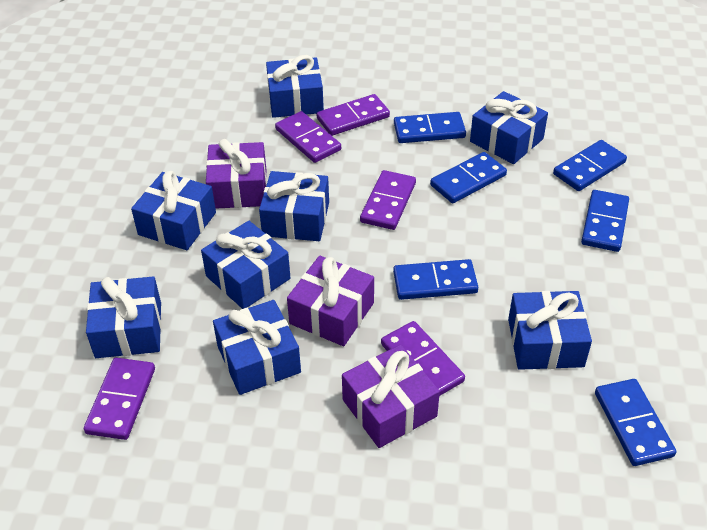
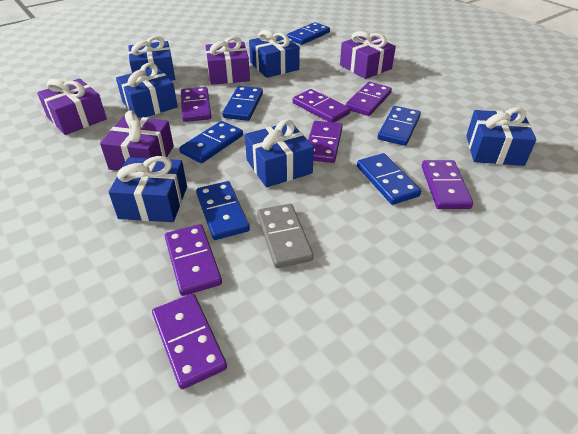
blue gift: 8 -> 6
grey domino: 0 -> 1
purple domino: 5 -> 7
purple gift: 3 -> 4

